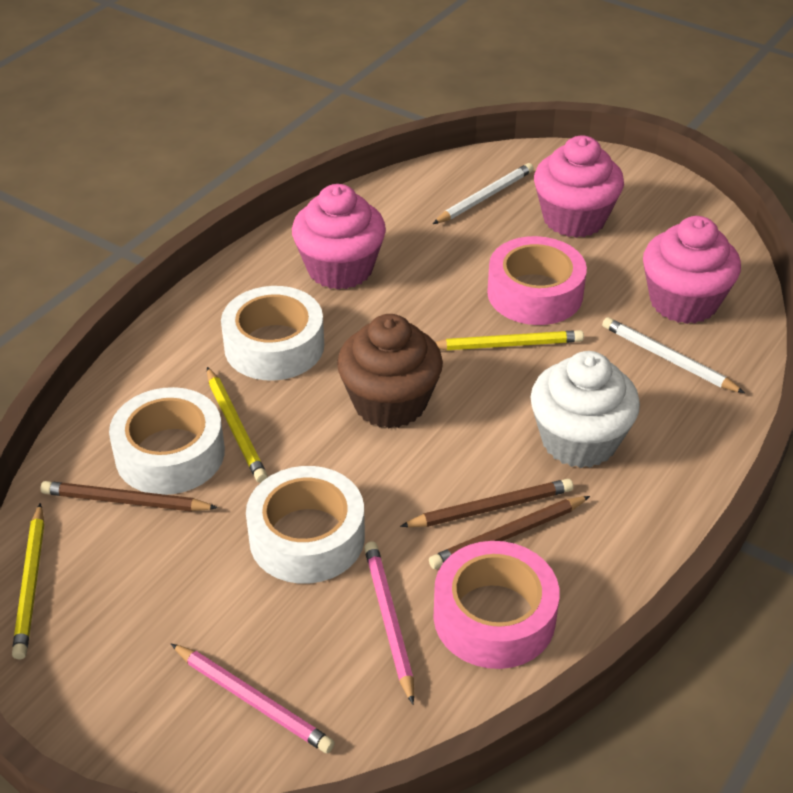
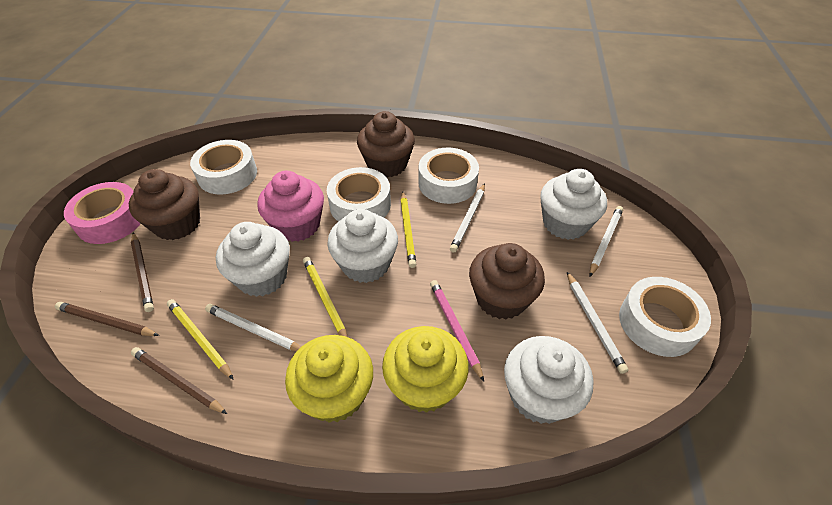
brown cupcake: 1 -> 3
pink cupcake: 3 -> 1
pink pencil: 2 -> 1
pink tape: 2 -> 1
white cupcake: 1 -> 4
white pencil: 2 -> 4
white tape: 3 -> 4
yellow cupcake: 0 -> 2

